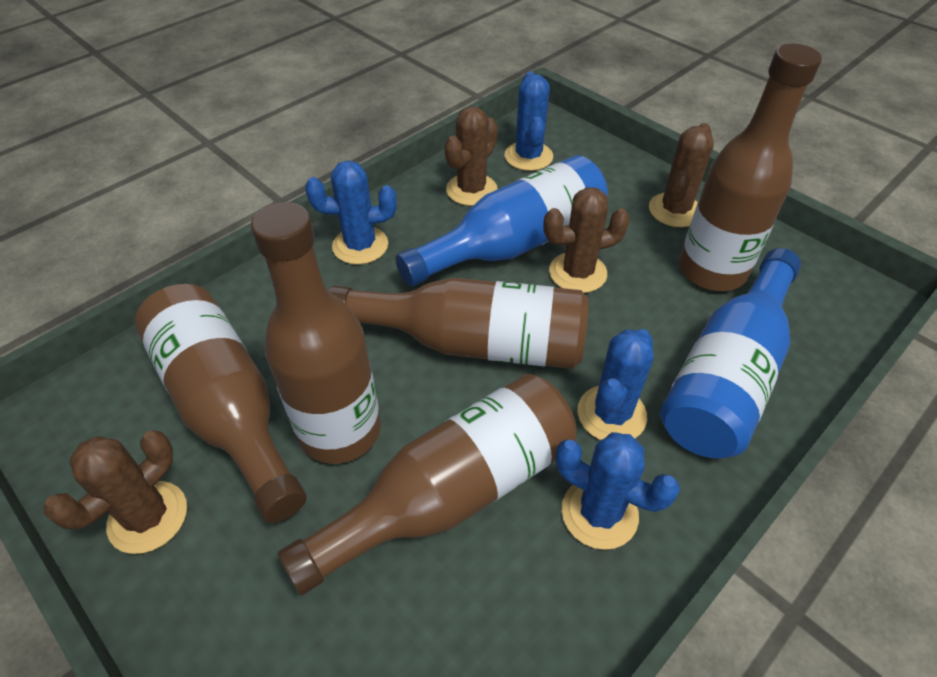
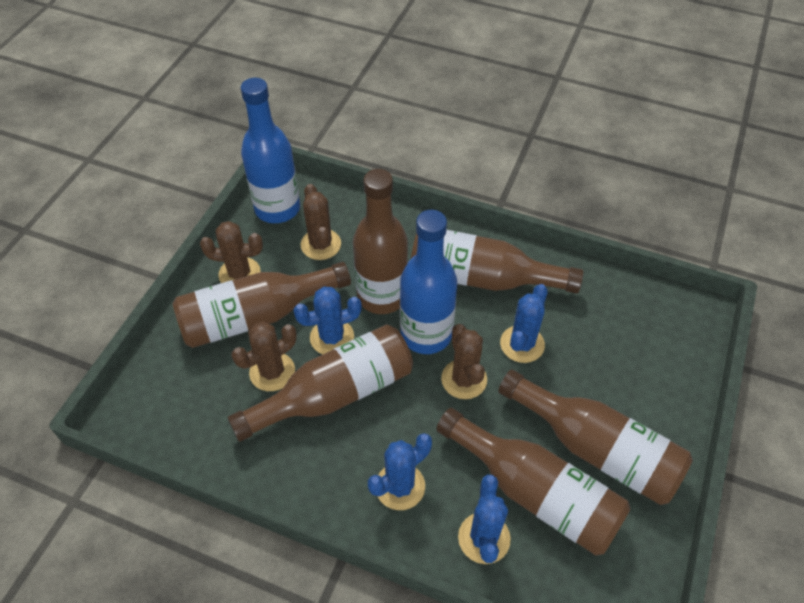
brown bottle: 5 -> 6

